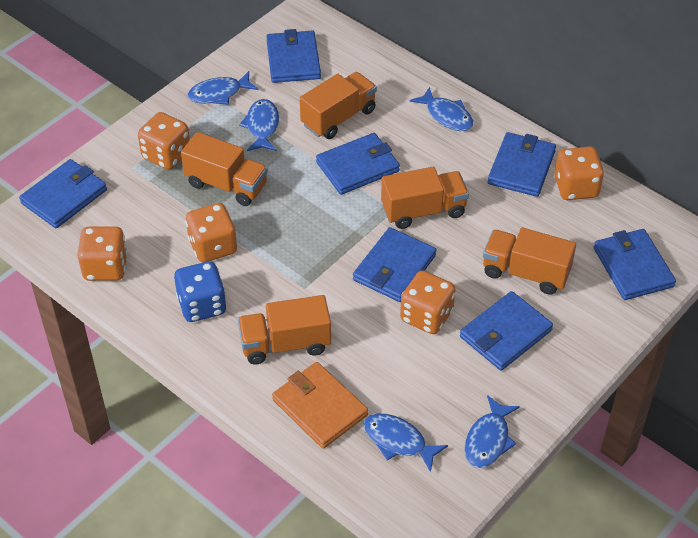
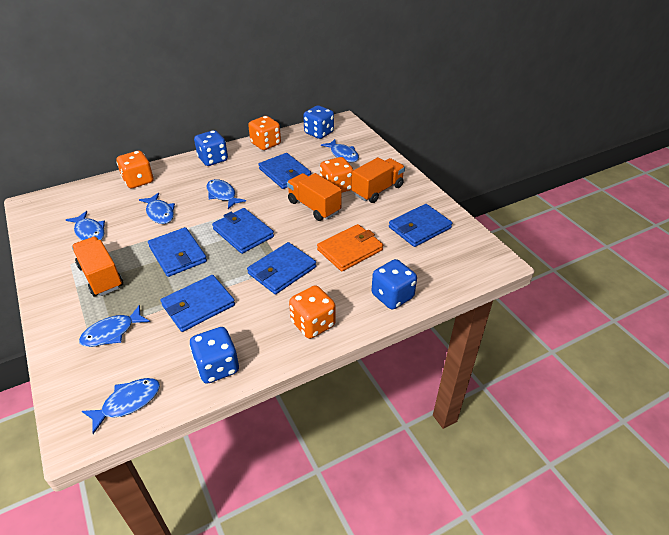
blue dice: 1 -> 4
blue fish: 5 -> 6
blue wallet: 7 -> 6
orange dice: 5 -> 4
orange truck: 5 -> 3

